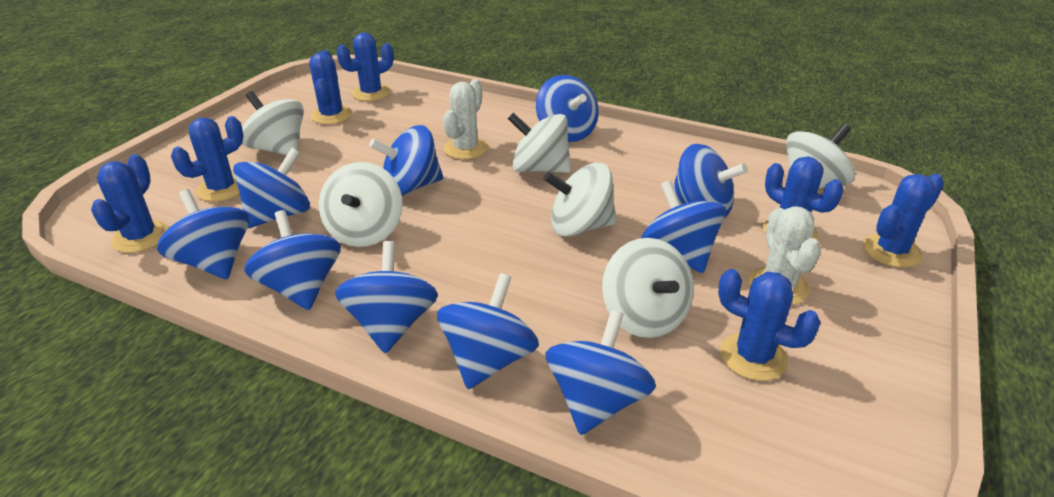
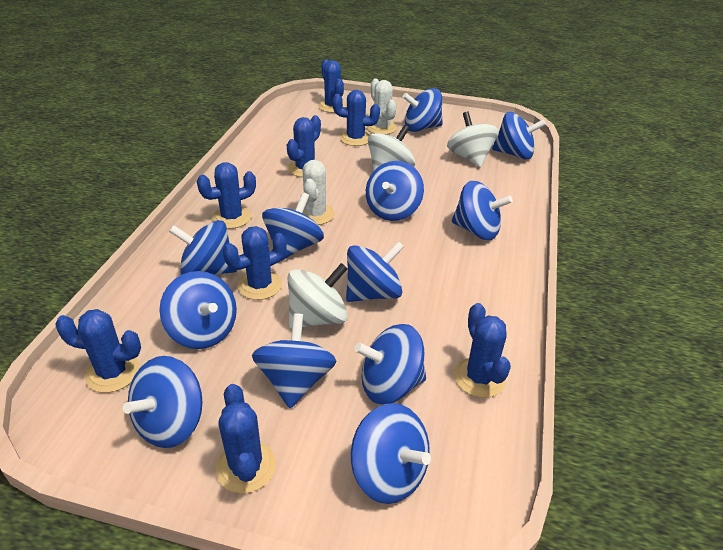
blue cactus: 7 -> 8
blue spinning top: 10 -> 12
white spinning top: 6 -> 3

